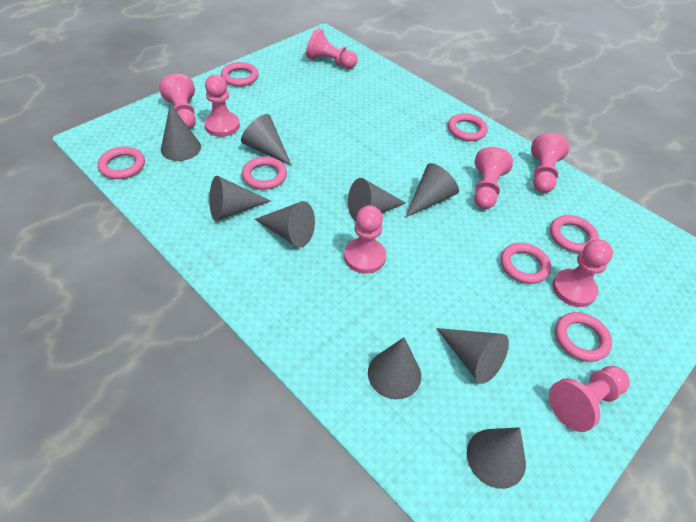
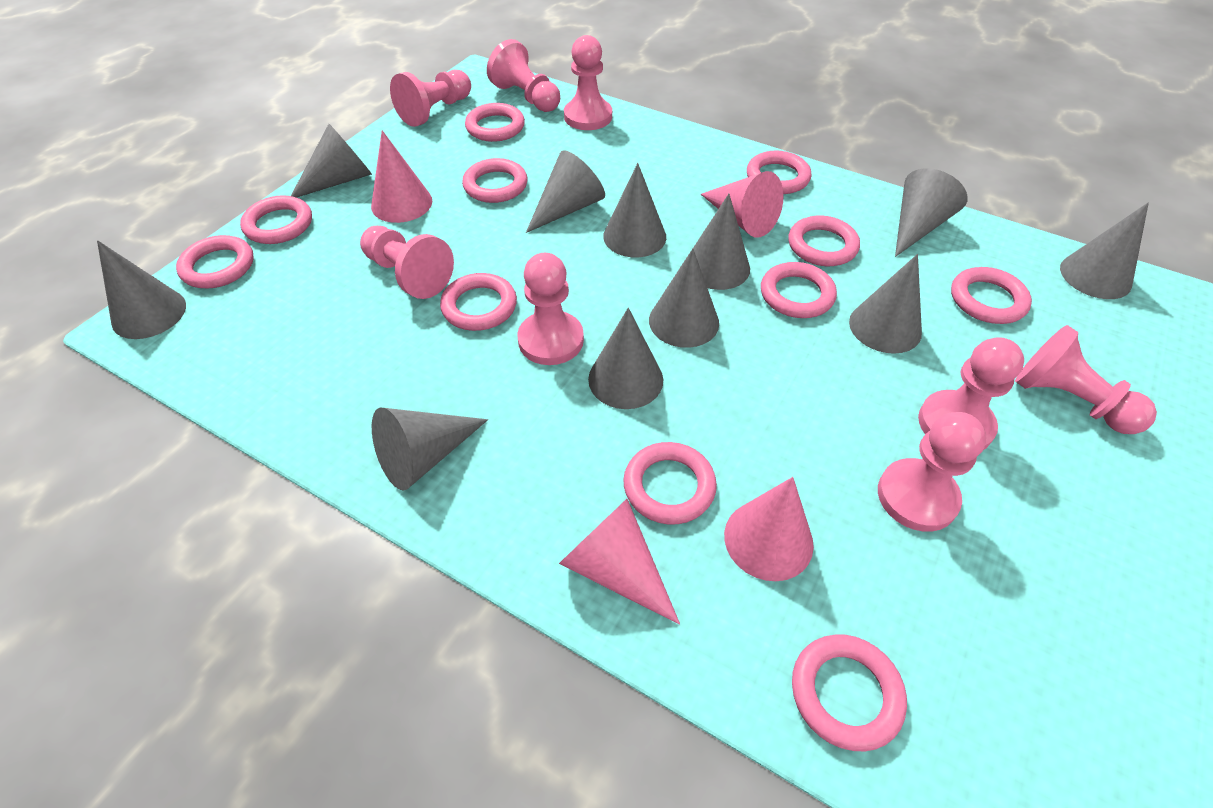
grey cone: 9 -> 11
pink cone: 0 -> 4
pink ring: 7 -> 11

